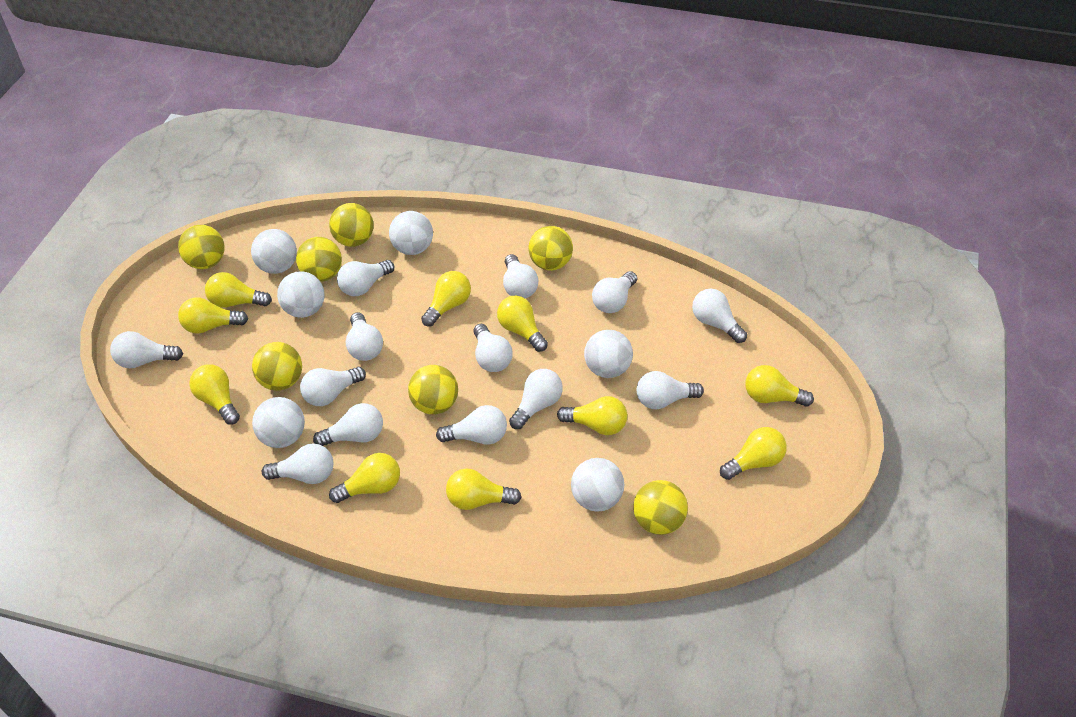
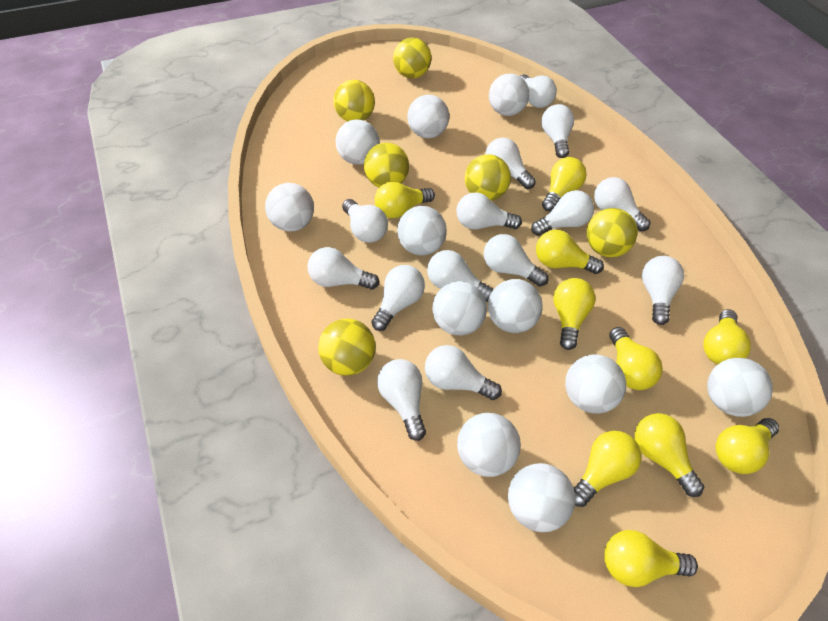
white ball: 6 -> 11
white light bulb: 13 -> 14
yellow ball: 7 -> 6

